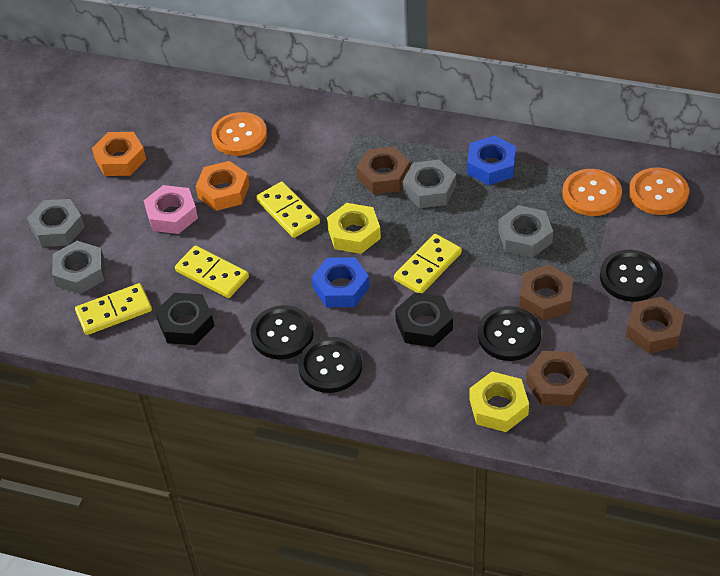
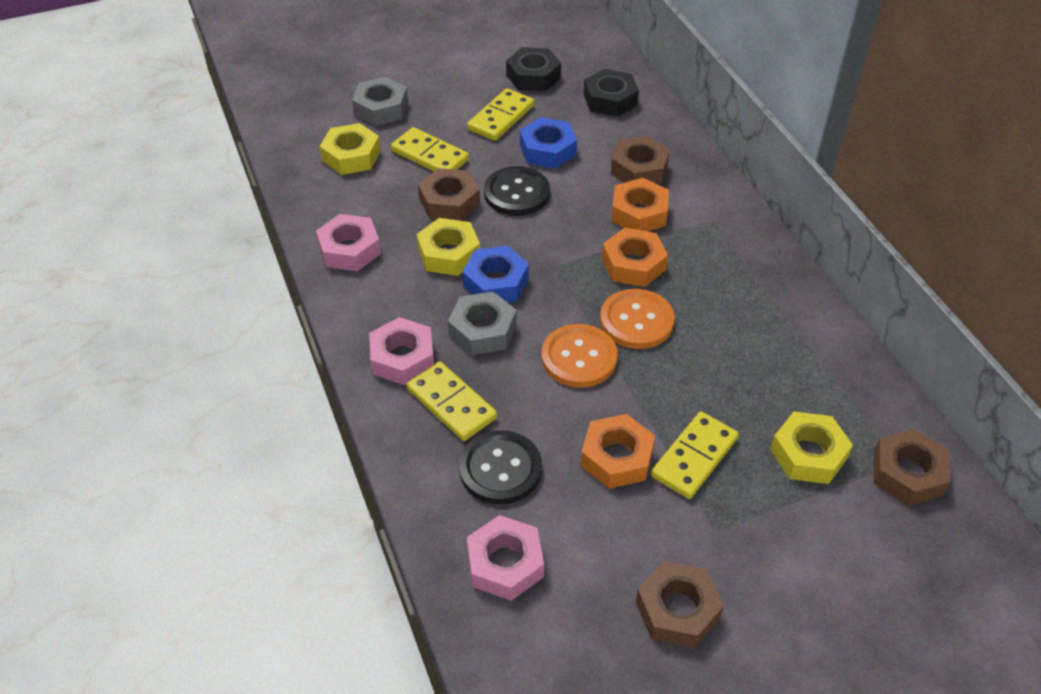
black button: 4 -> 2
grey nut: 4 -> 2
orange button: 3 -> 2
orange nut: 2 -> 3
pink nut: 1 -> 3
yellow nut: 2 -> 3

